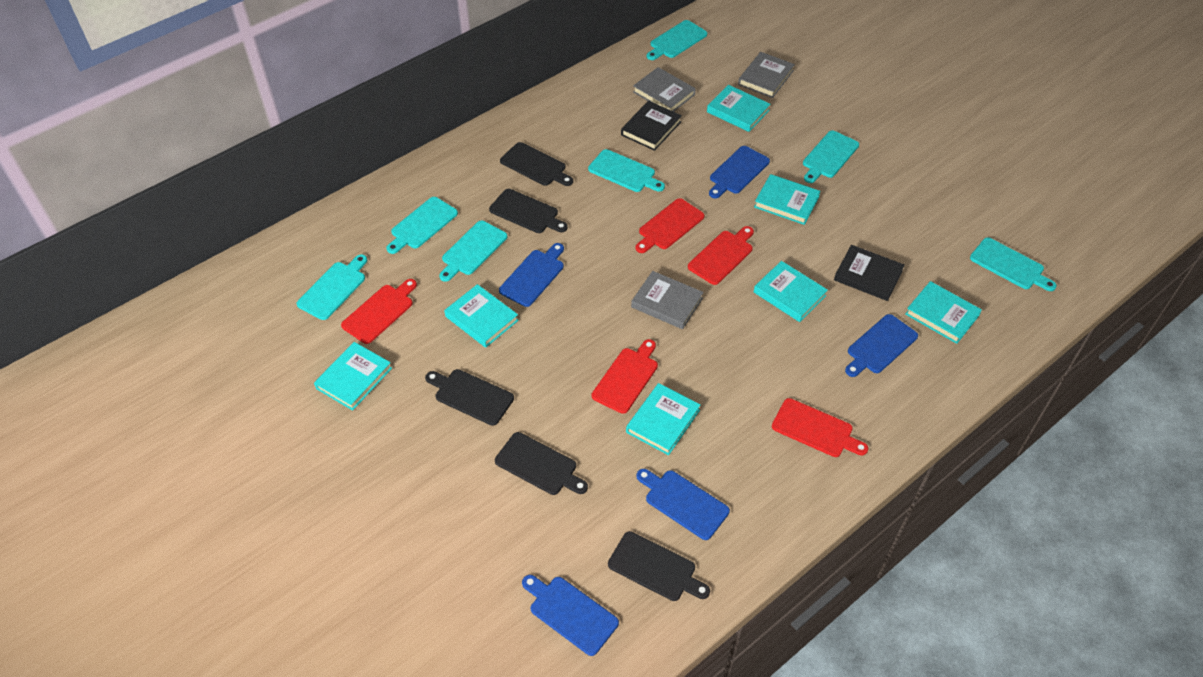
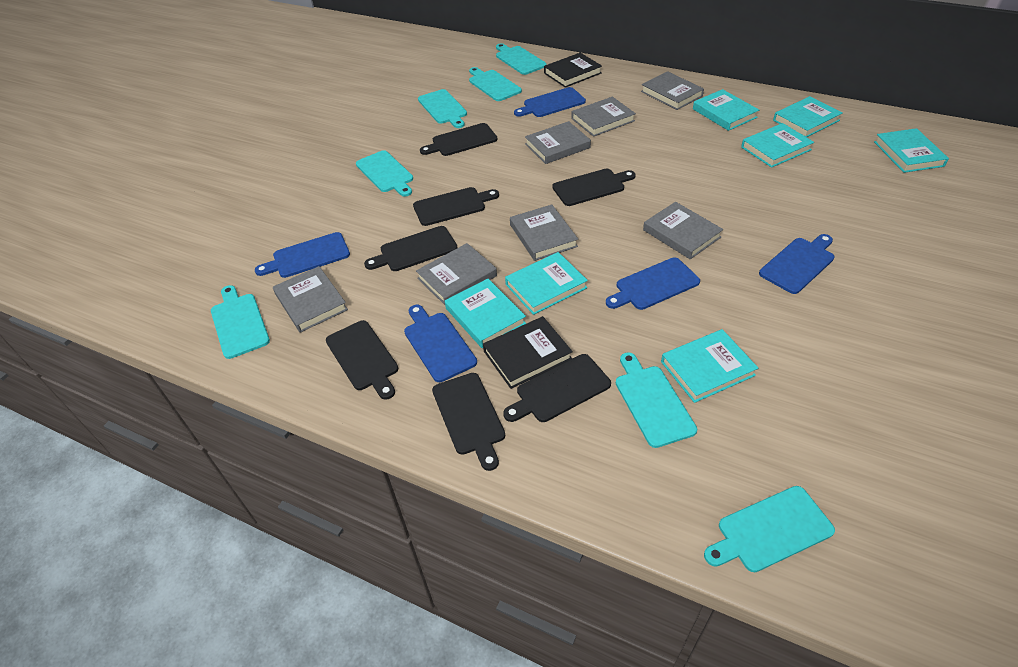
black cutting board: 5 -> 7
grey book: 3 -> 7
red cutting board: 5 -> 0

